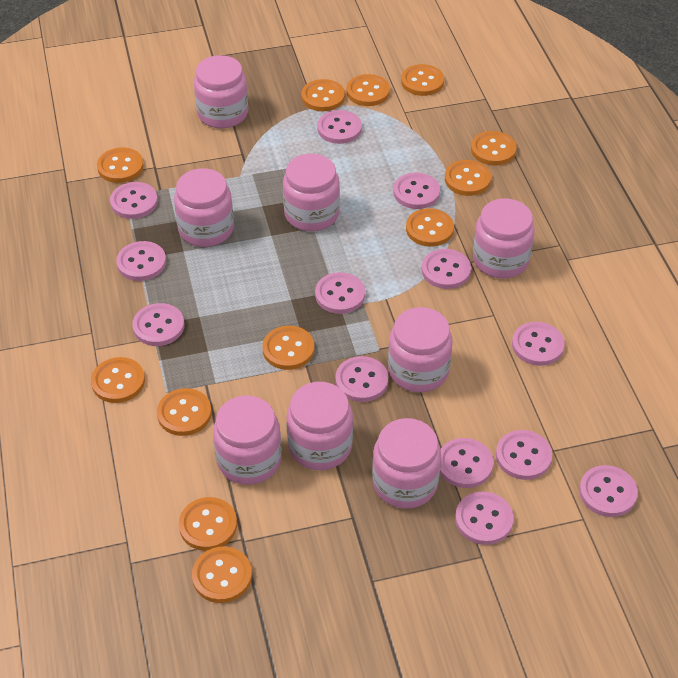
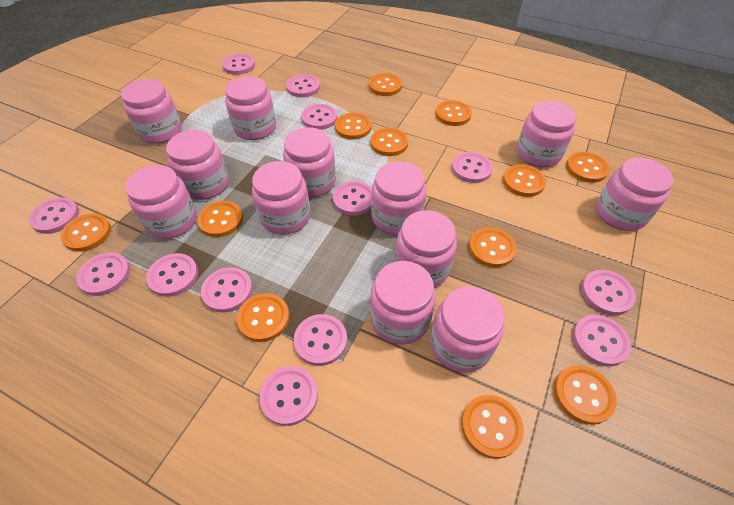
pink jar: 8 -> 12

